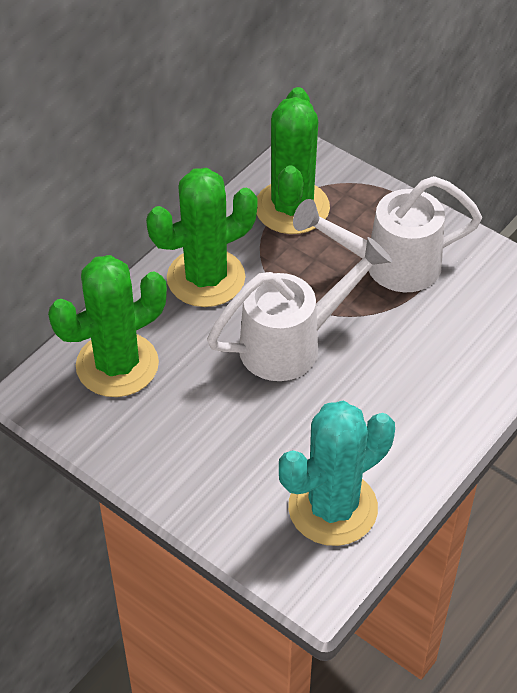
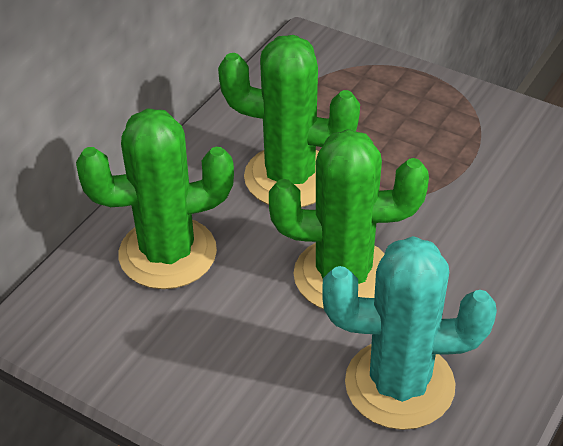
white watering can: 2 -> 0

